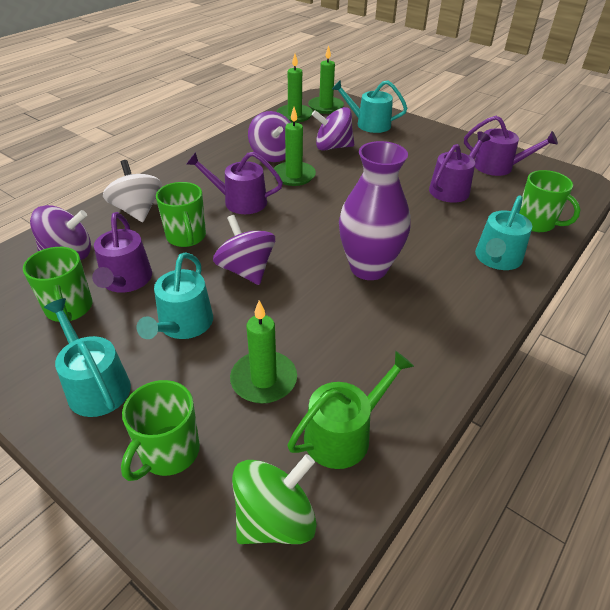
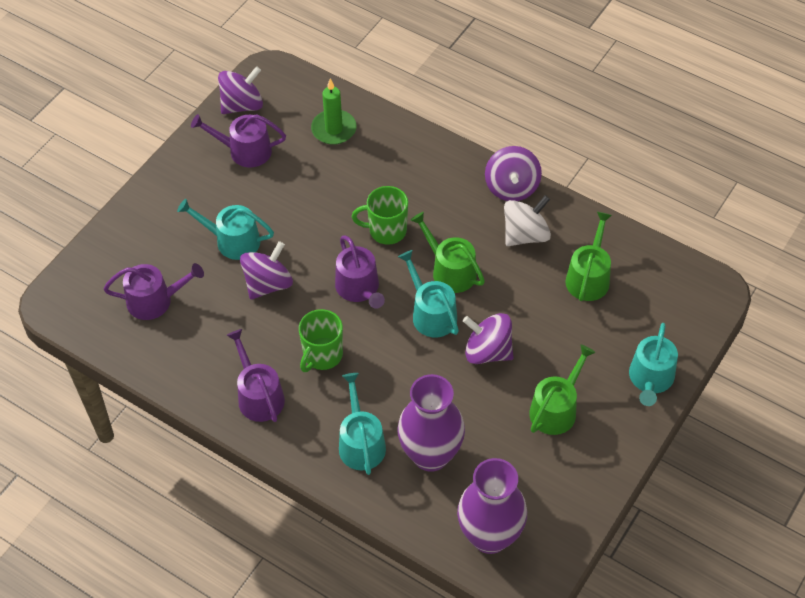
green candle: 4 -> 1
green mug: 4 -> 2
green spinning top: 1 -> 0
green watering can: 1 -> 3
purple vase: 1 -> 2

